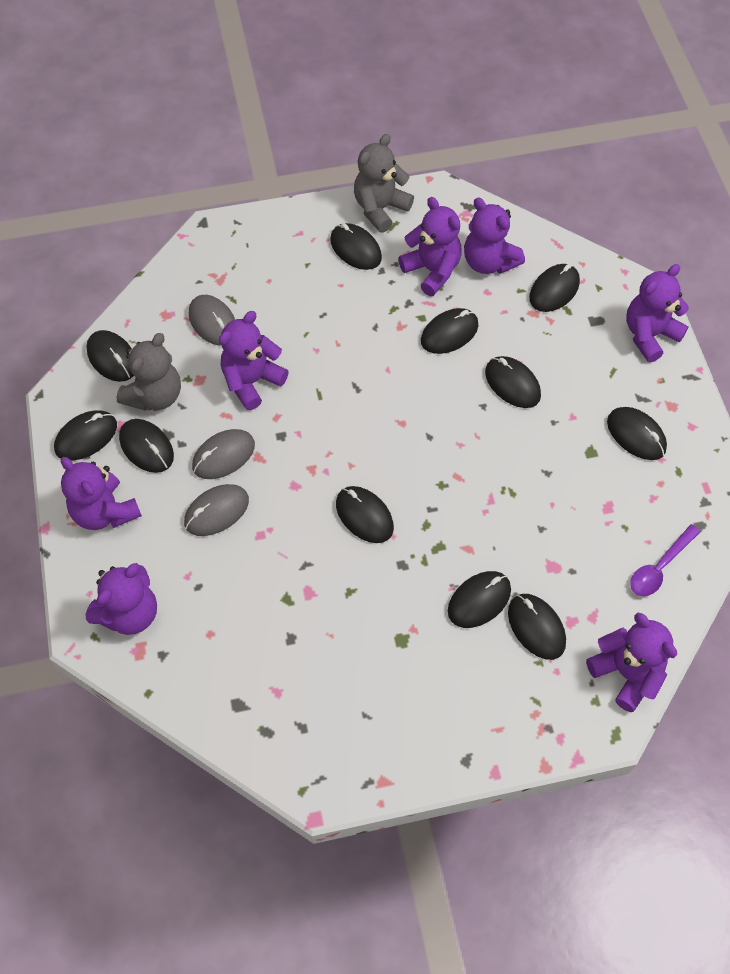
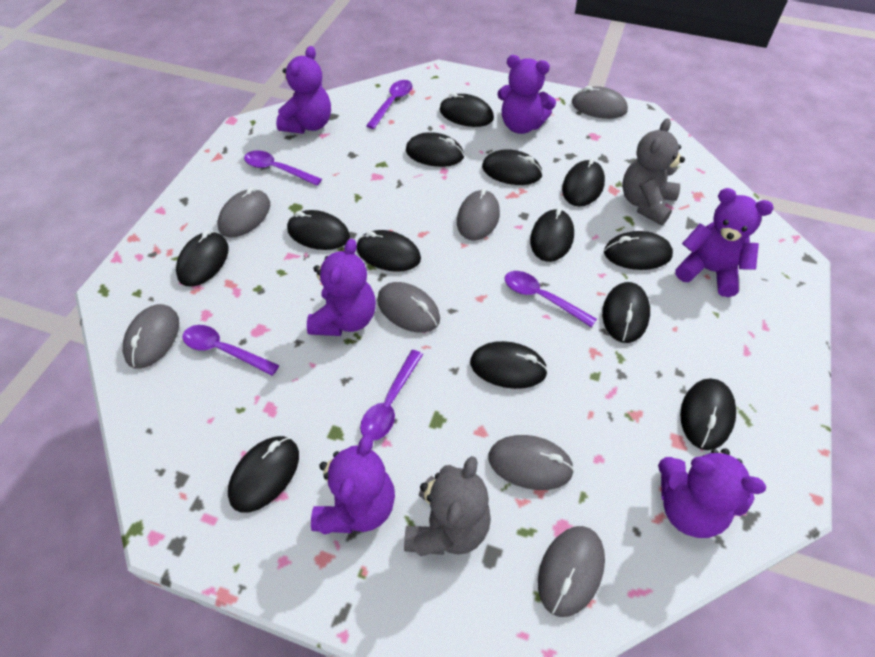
black mouse: 11 -> 13
grey mouse: 3 -> 7
purple spoon: 1 -> 5
purple teddy bear: 7 -> 6

